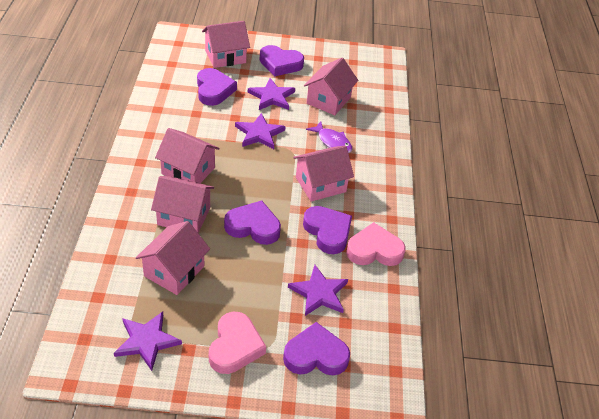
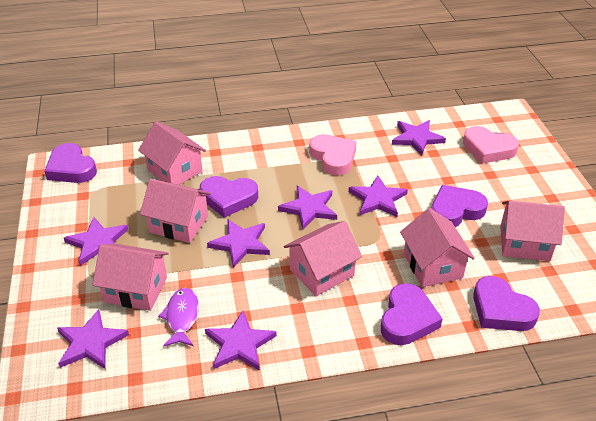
purple star: 4 -> 7

